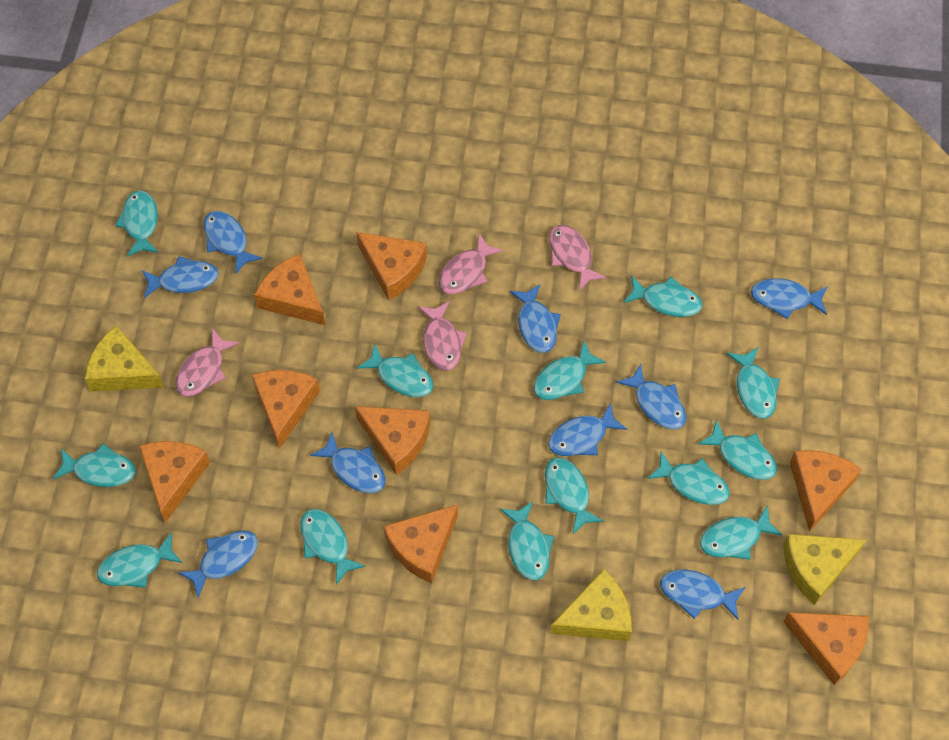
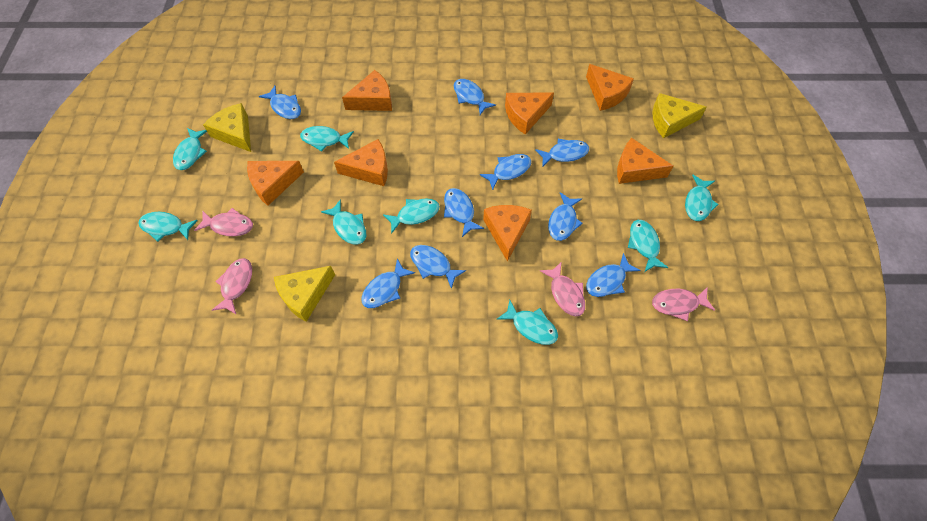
orange cheese: 8 -> 7
turquoise fish: 13 -> 8

